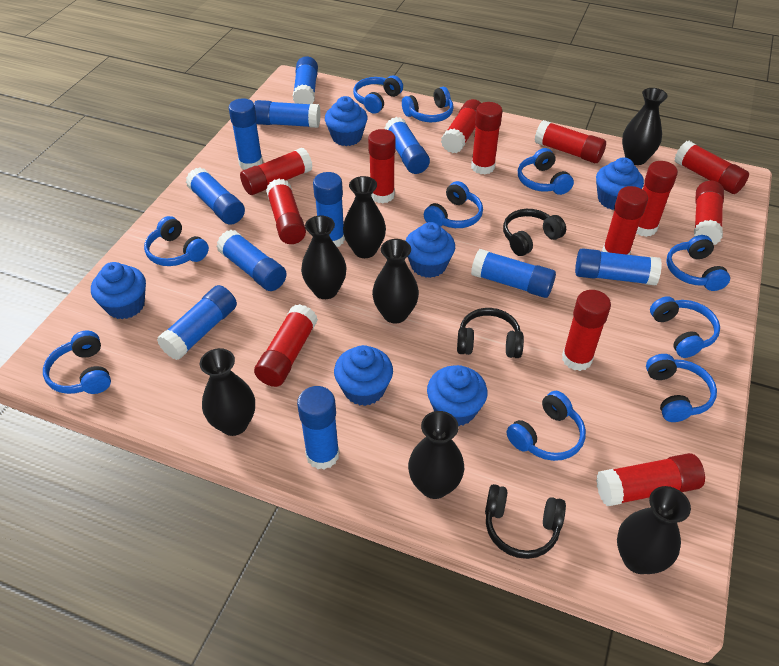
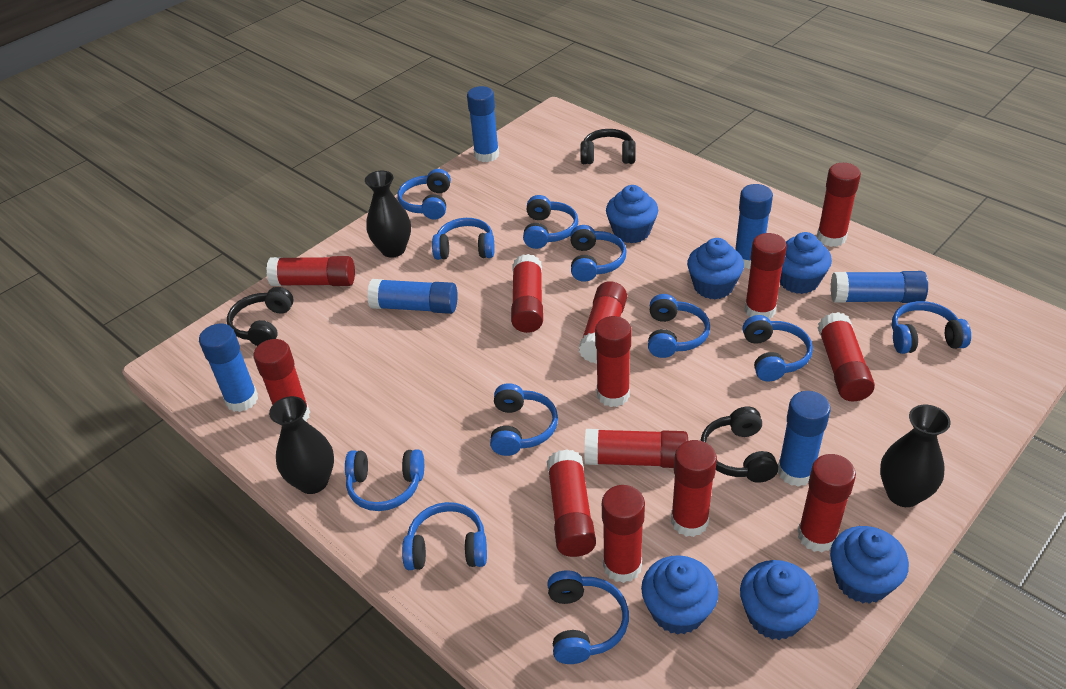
black vase: 7 -> 3
blue glue stick: 11 -> 6
blue headphones: 10 -> 11

